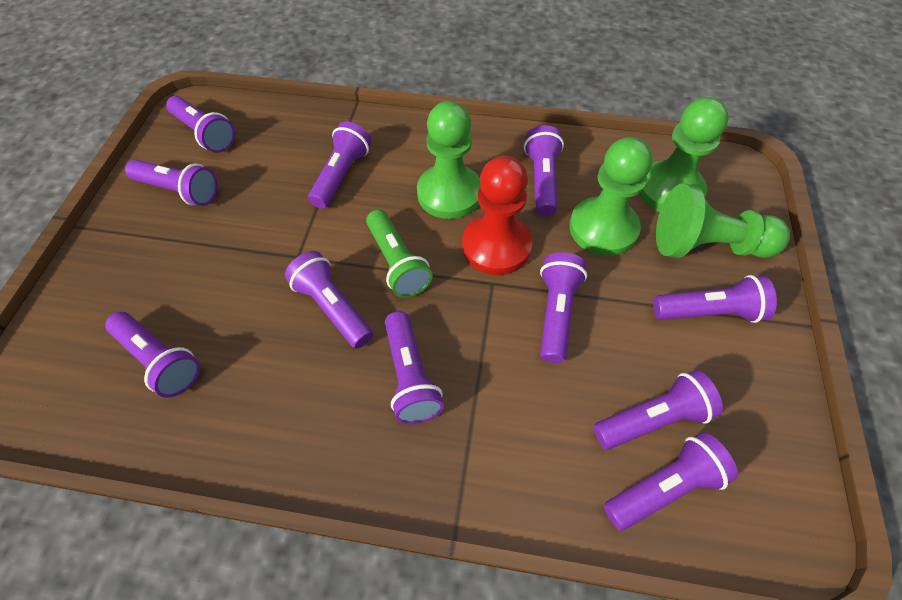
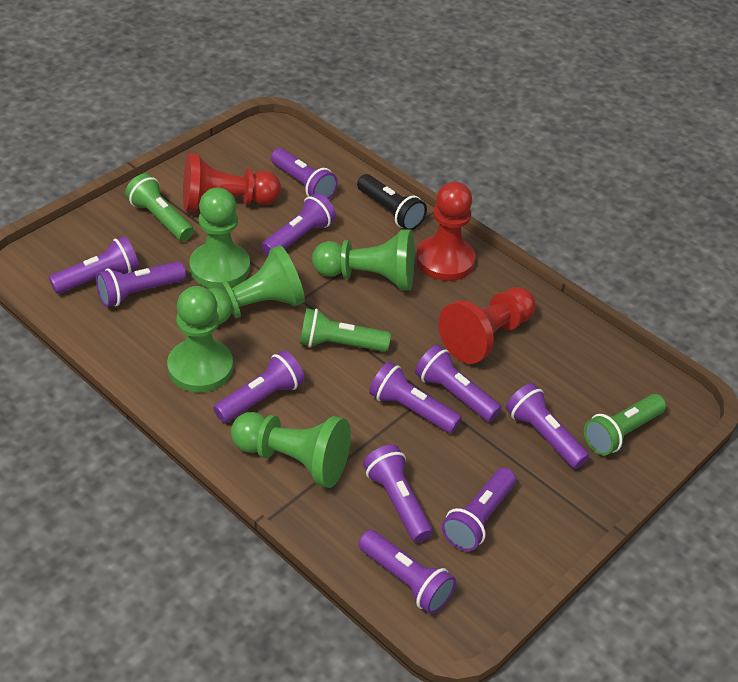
black flashlight: 0 -> 1
green flashlight: 1 -> 3
green pawn: 4 -> 5
red pawn: 1 -> 3

